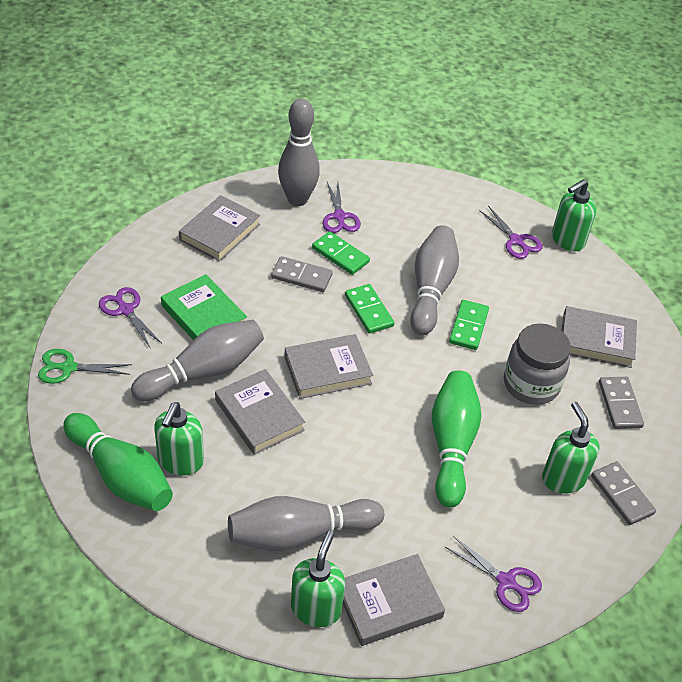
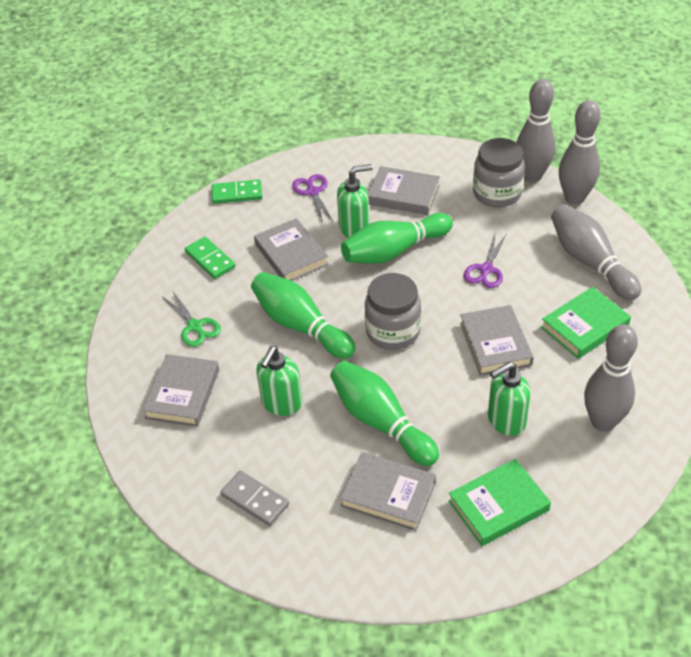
green book: 1 -> 2
green bowling pin: 2 -> 3
green domino: 3 -> 2
green soap dispenser: 4 -> 3
grey domino: 3 -> 1
grey jar: 1 -> 2
purple scissors: 4 -> 2

